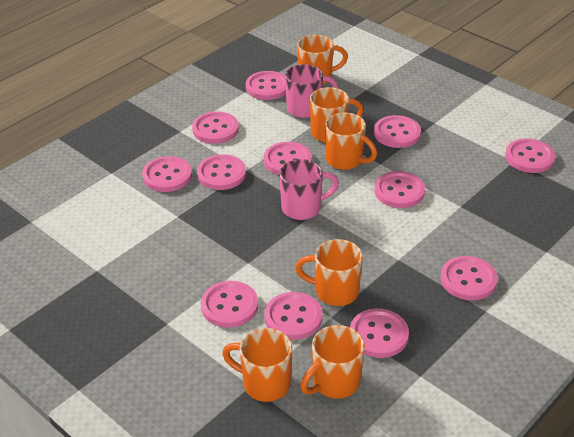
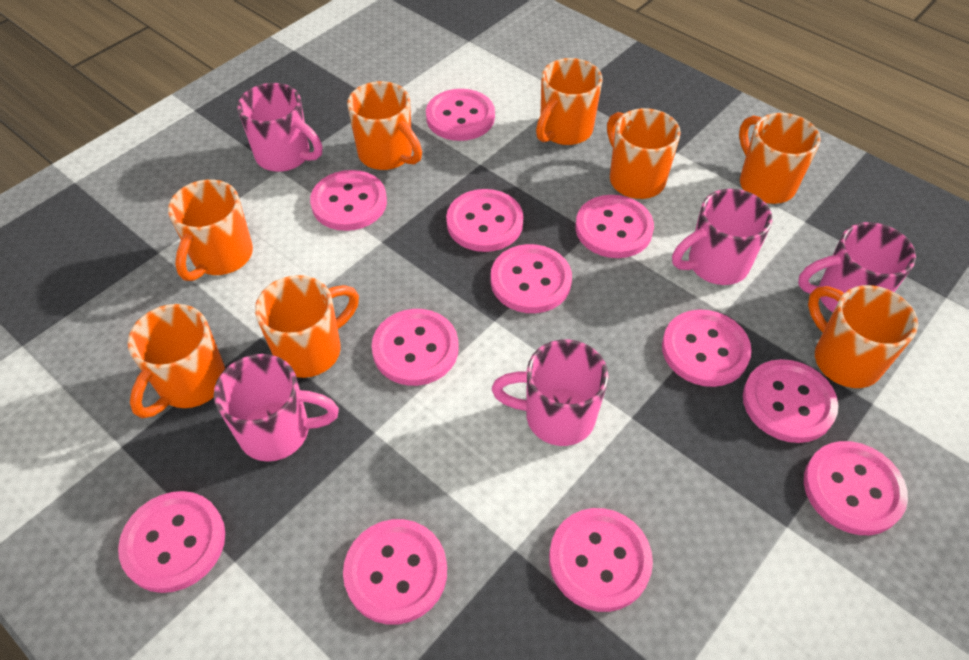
orange mug: 6 -> 8
pink mug: 2 -> 5

